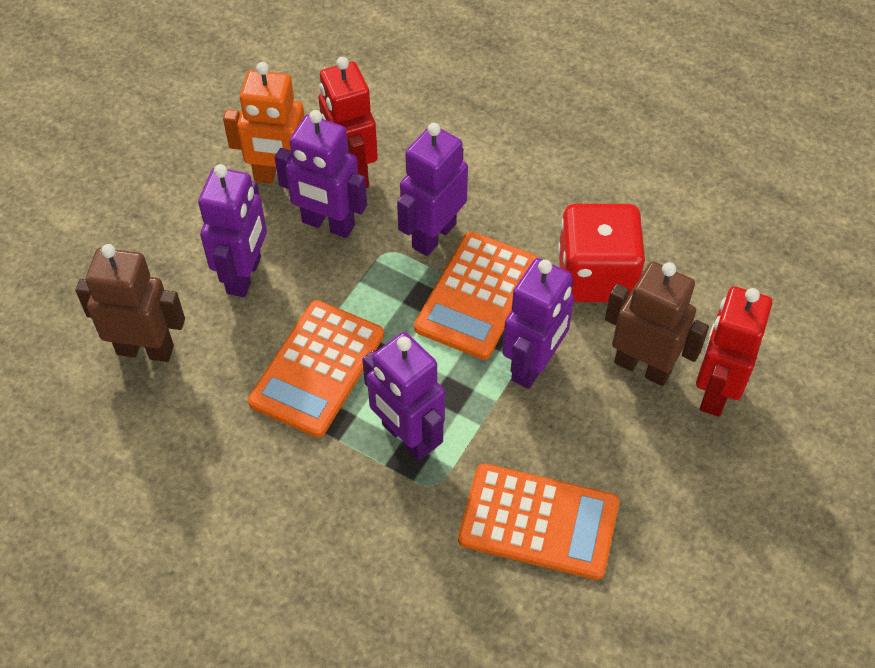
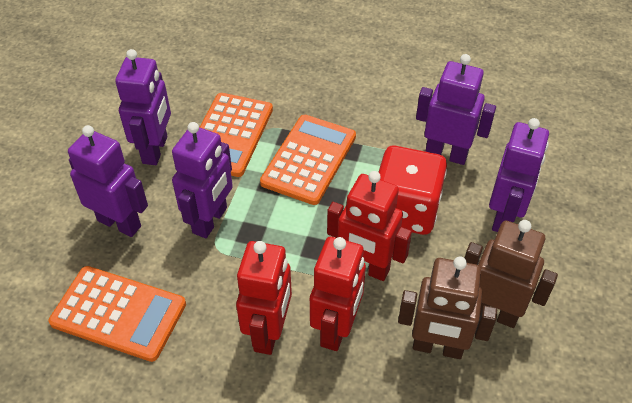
orange robot: 1 -> 0
red robot: 2 -> 3

